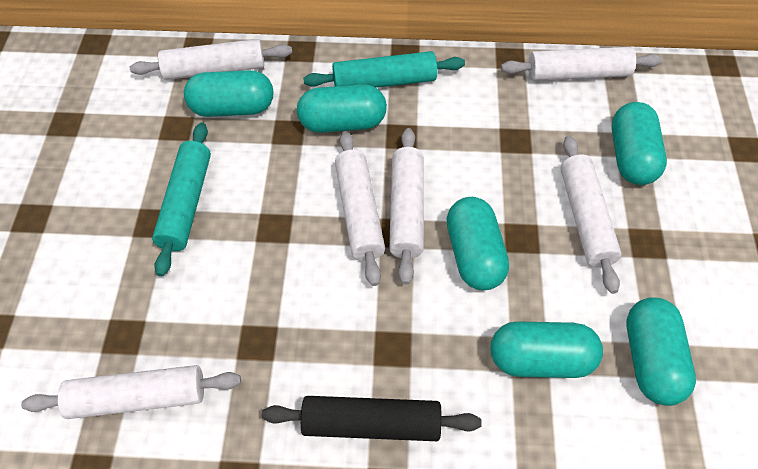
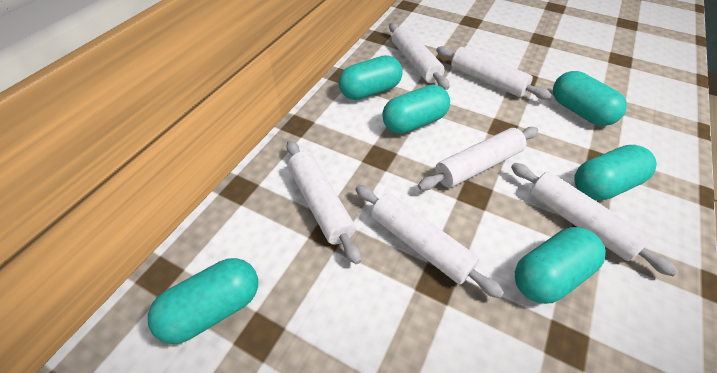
black rolling pin: 1 -> 0
turquoise rolling pin: 2 -> 0

